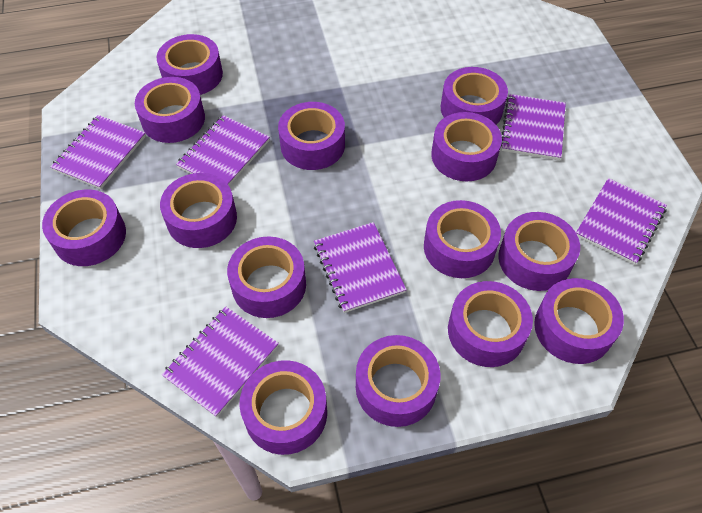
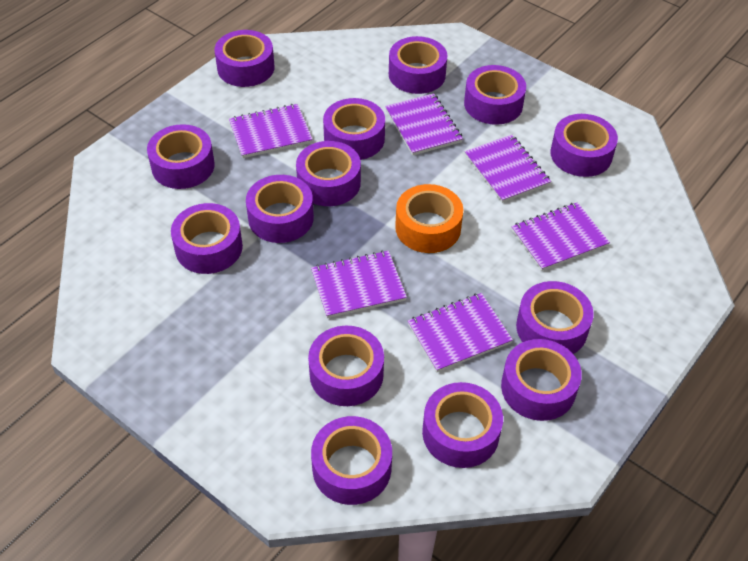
orange tape: 0 -> 1

